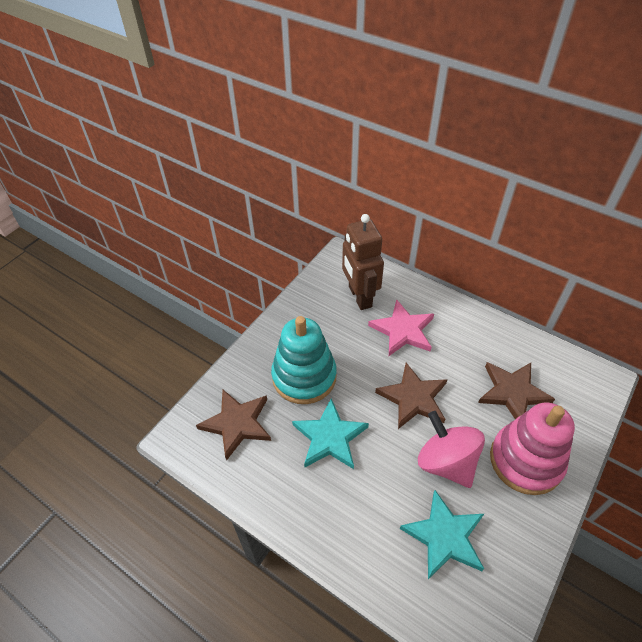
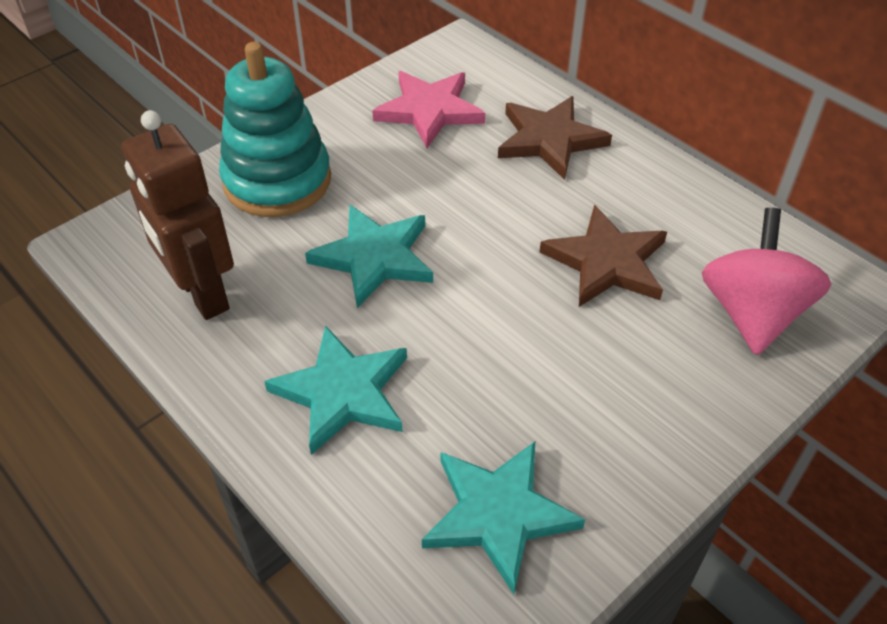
brown star: 3 -> 2
pink stacking toy: 1 -> 0
turquoise star: 2 -> 3

